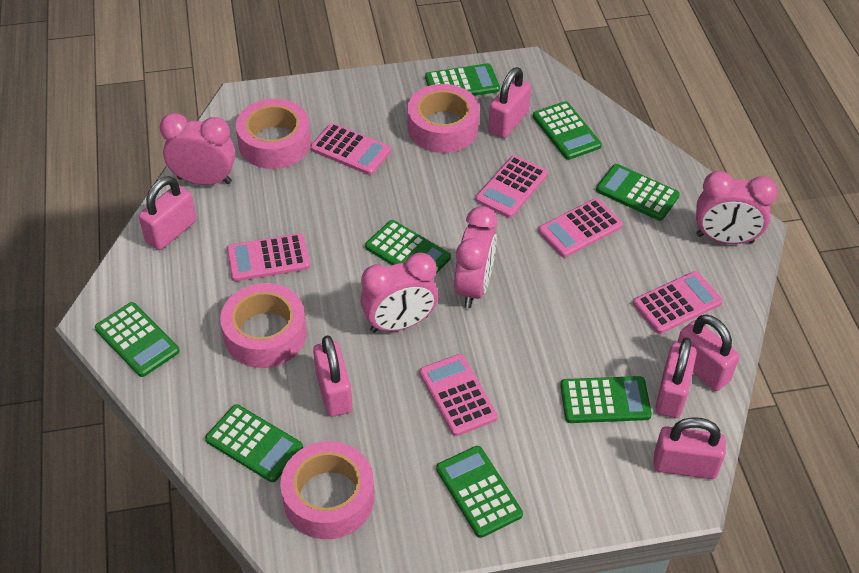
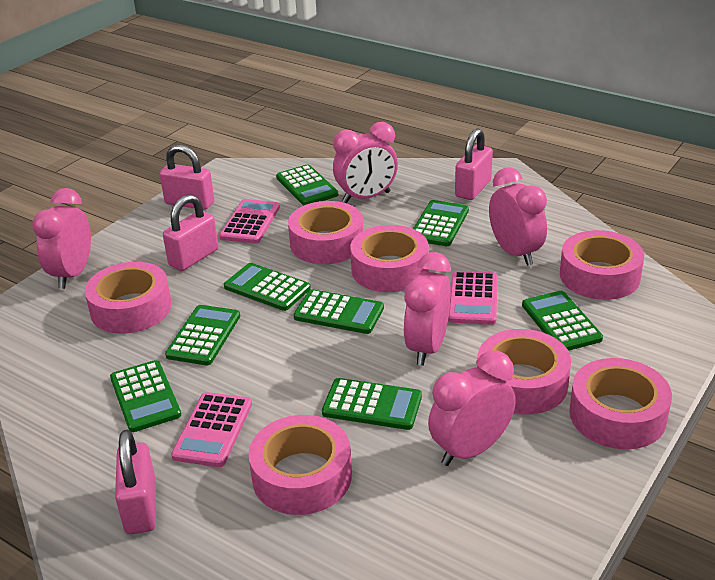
pink calculator: 6 -> 3
pink clock: 4 -> 5
pink padlock: 6 -> 4
pink tape: 4 -> 7

